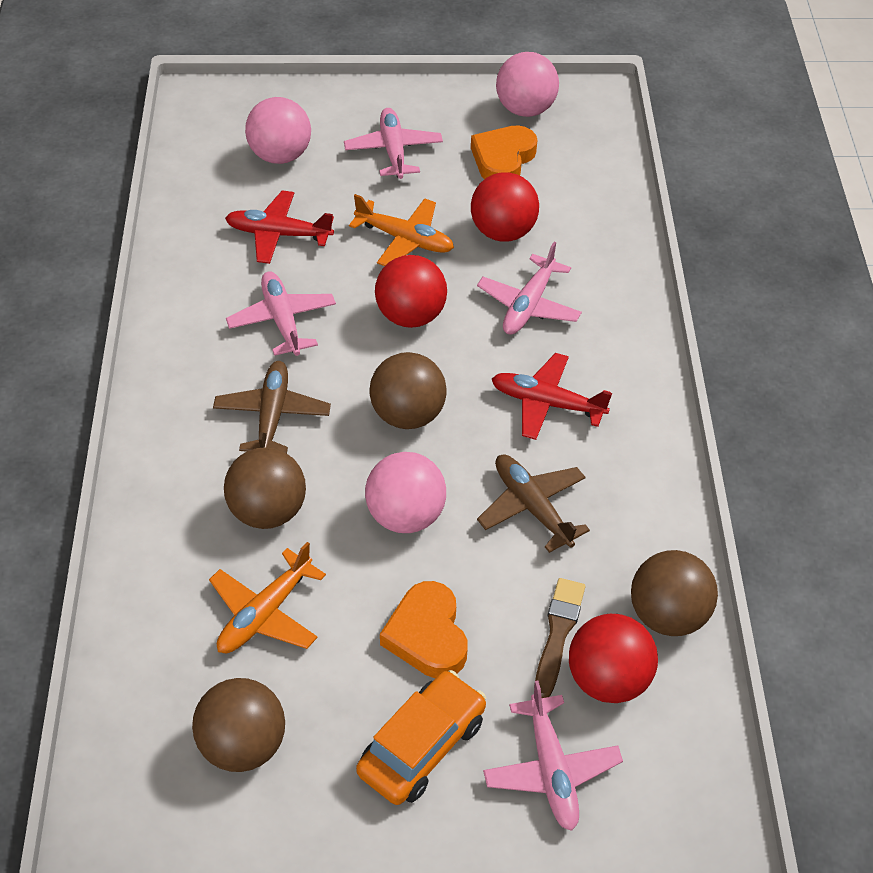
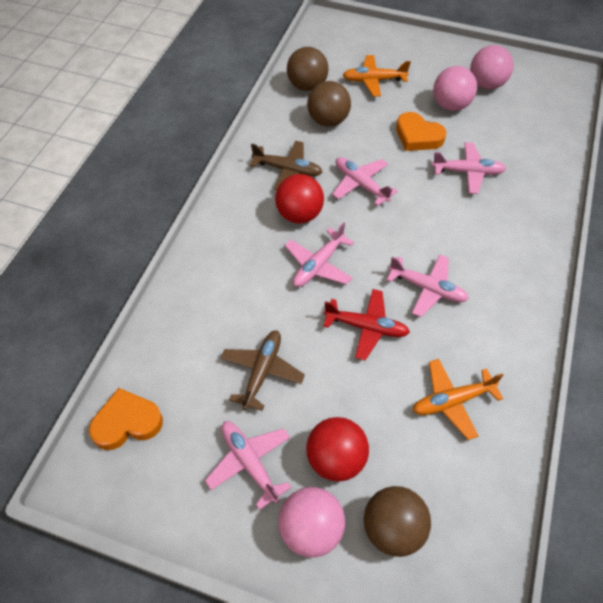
brown ball: 4 -> 3
brown brush: 1 -> 0
orange car: 1 -> 0
pink plane: 4 -> 5
red ball: 3 -> 2
red plane: 2 -> 1

